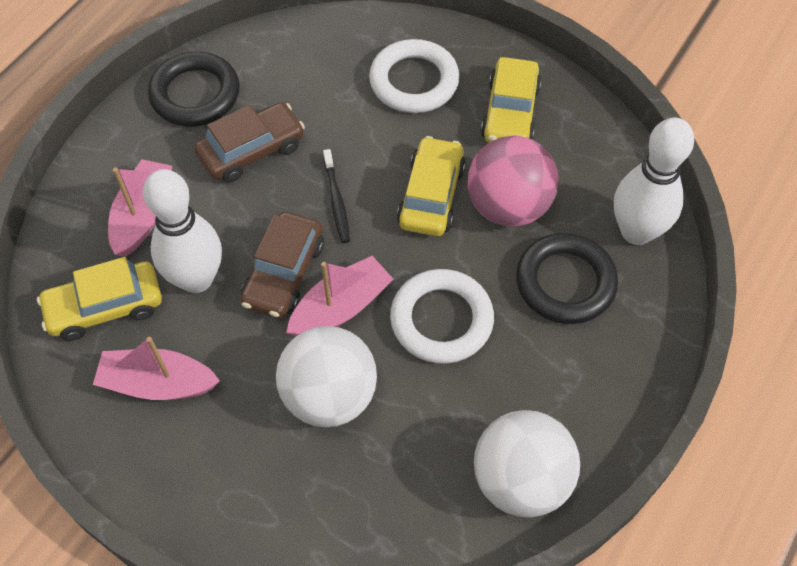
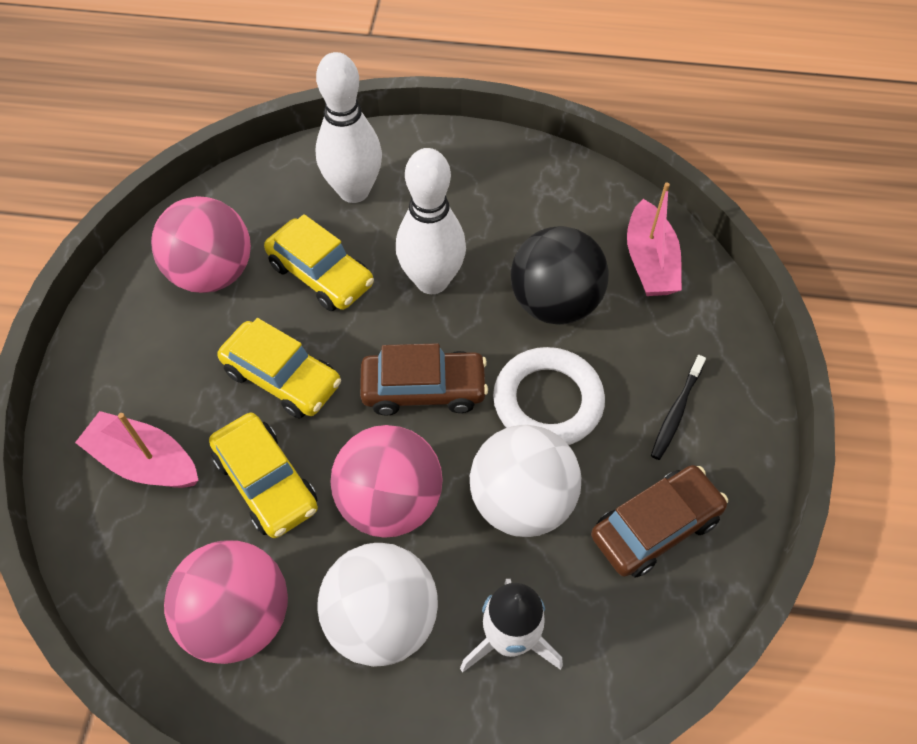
black ball: 0 -> 1
black ring: 2 -> 0
pink ball: 1 -> 3
pink boat: 3 -> 2
white ring: 2 -> 1
white rocket: 0 -> 1

